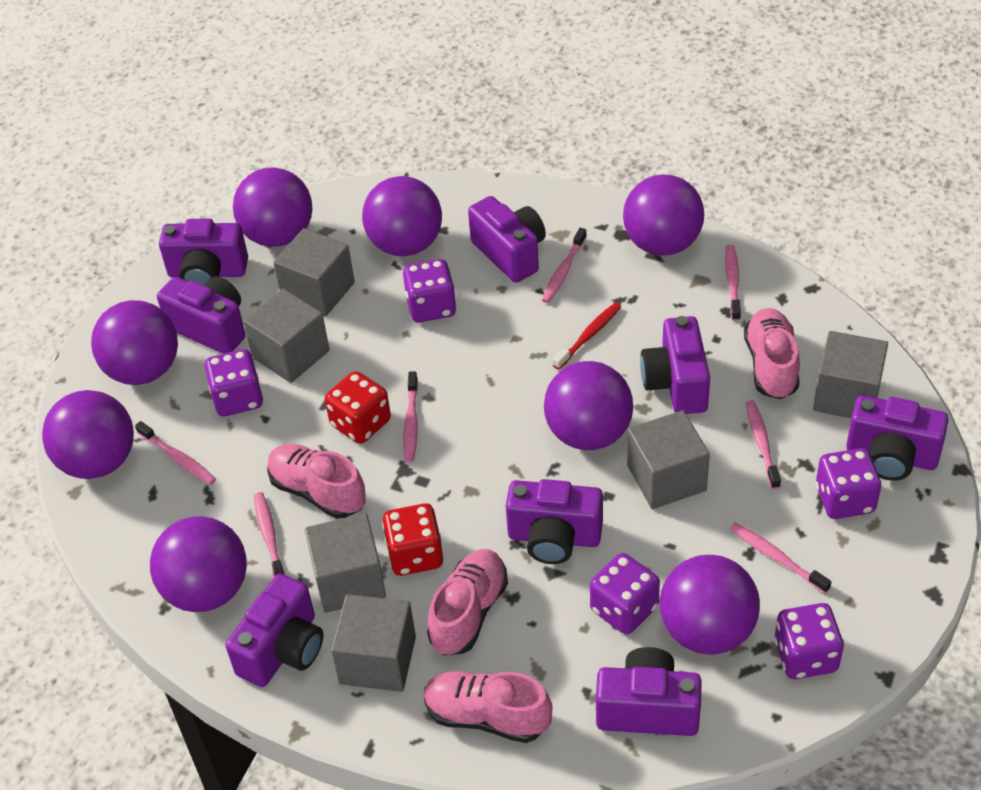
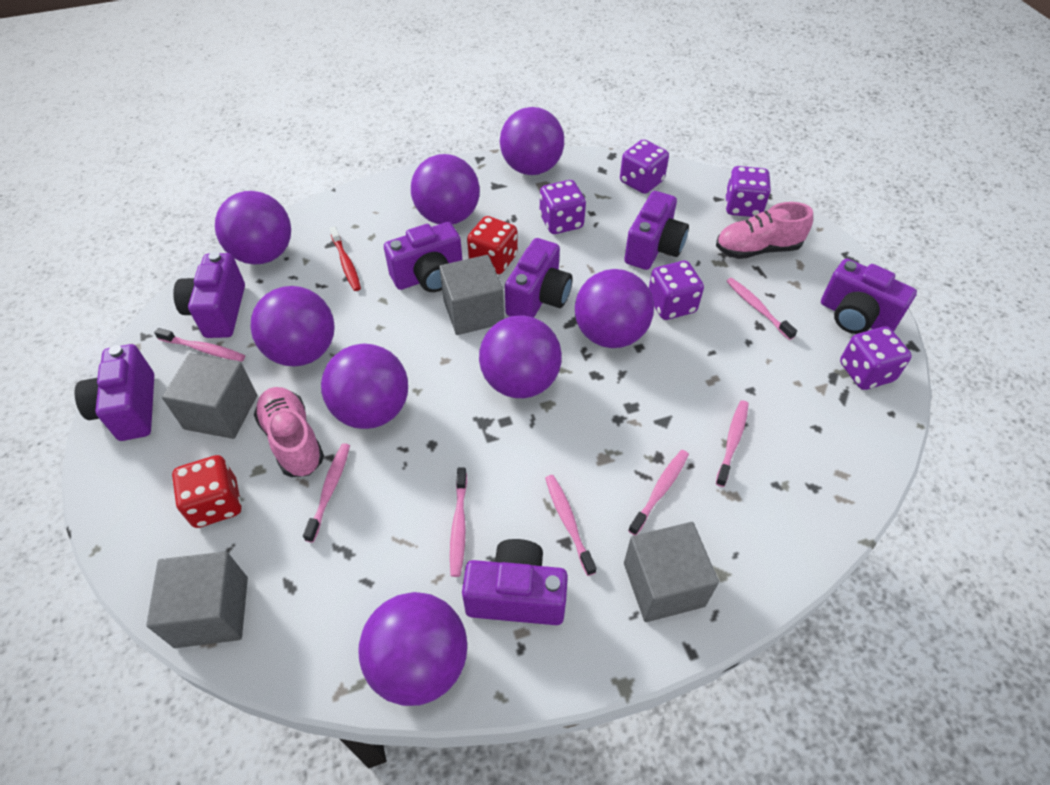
grey cube: 6 -> 4
pink shoe: 4 -> 2
purple camera: 8 -> 7

